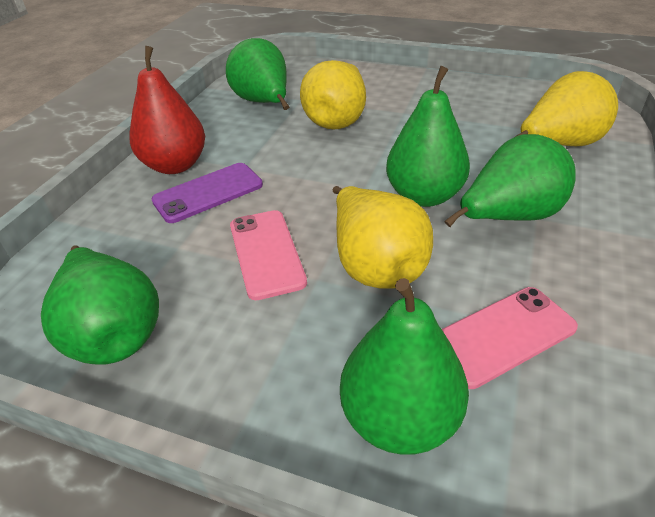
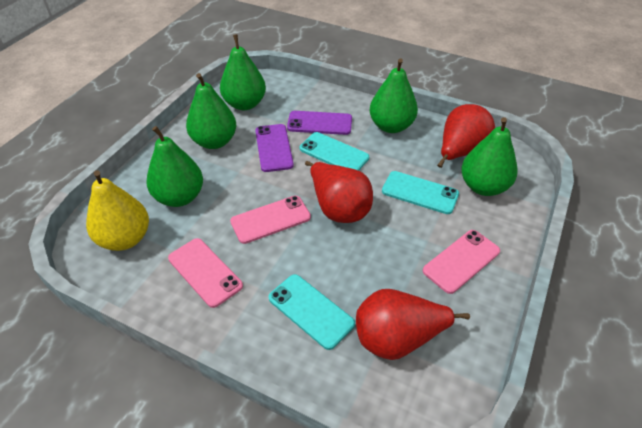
pink phone: 2 -> 3
purple phone: 1 -> 2
red pear: 1 -> 3
turquoise phone: 0 -> 3
yellow pear: 3 -> 1

